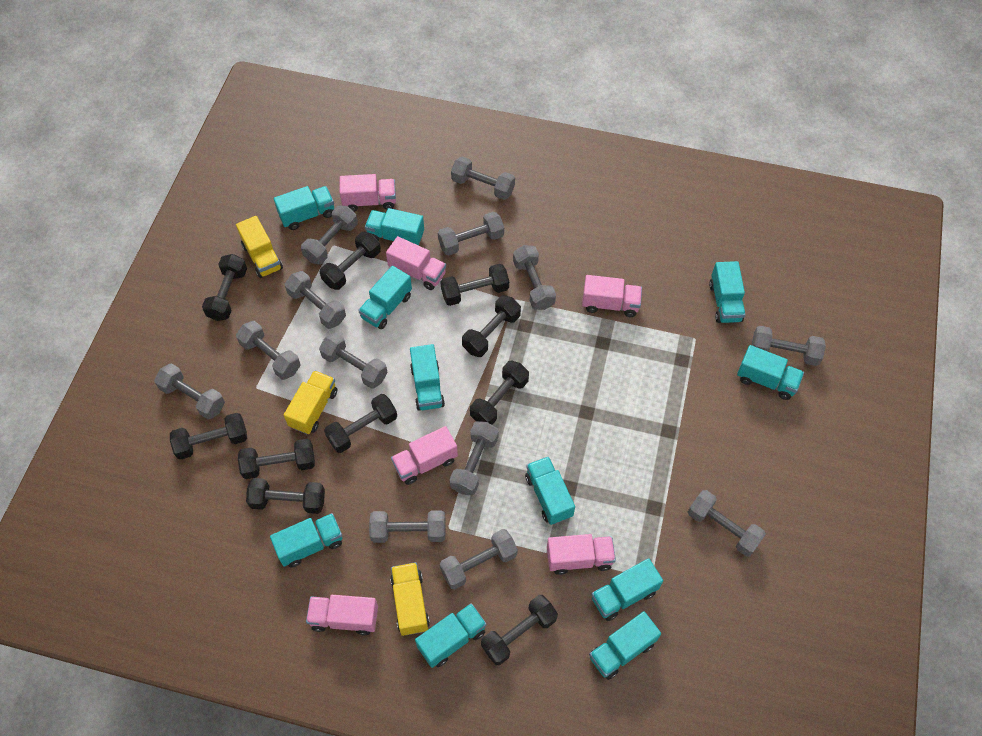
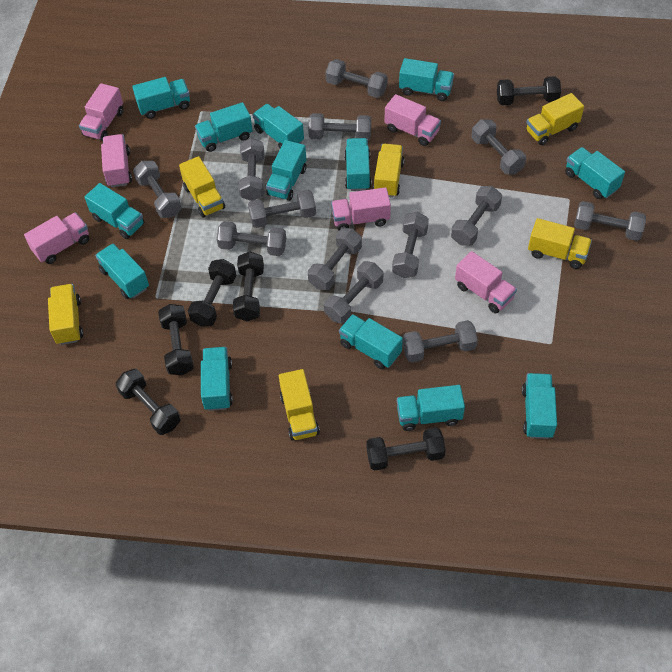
black dumbbell: 10 -> 6
turquoise truck: 11 -> 13
yellow truck: 3 -> 6

